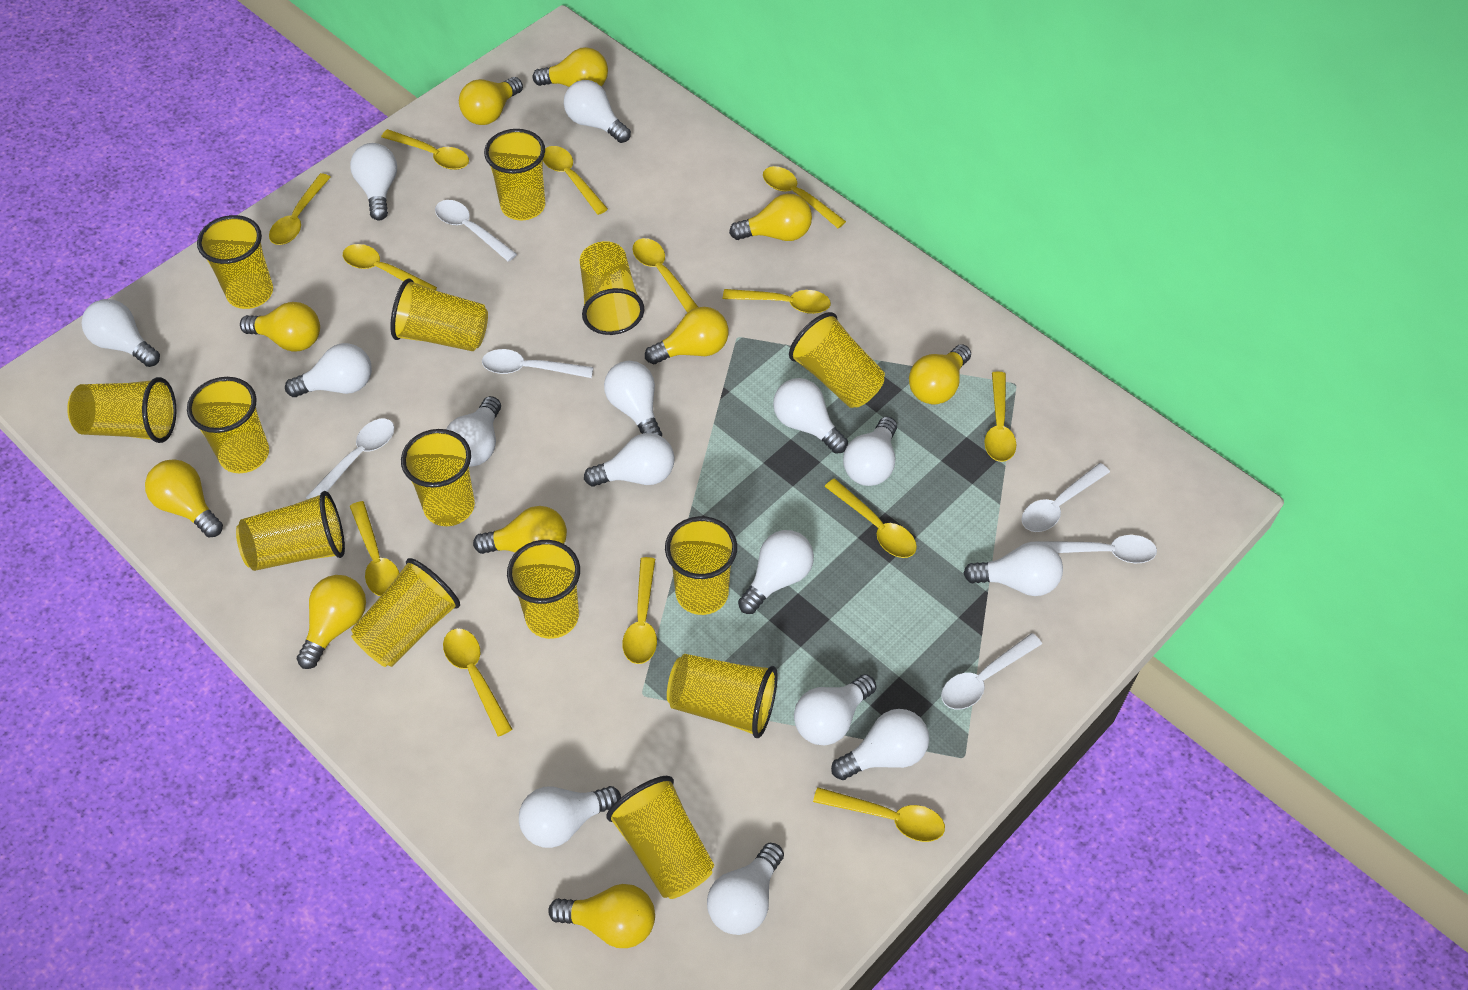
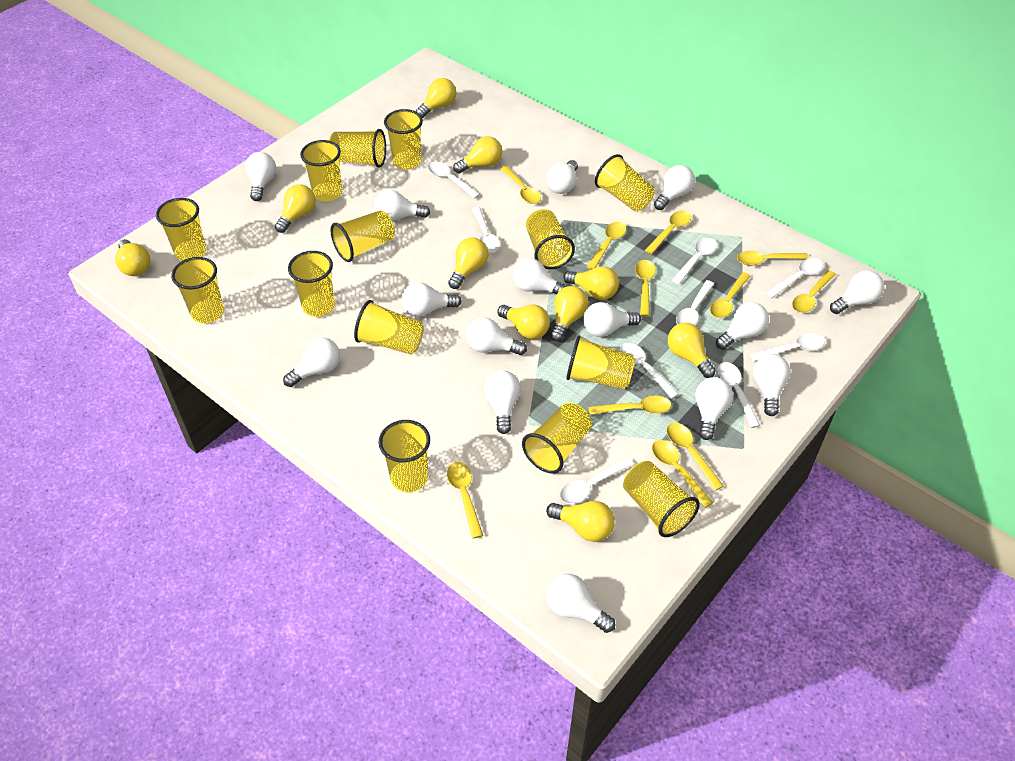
white spoon: 6 -> 9
yellow spoon: 13 -> 11

